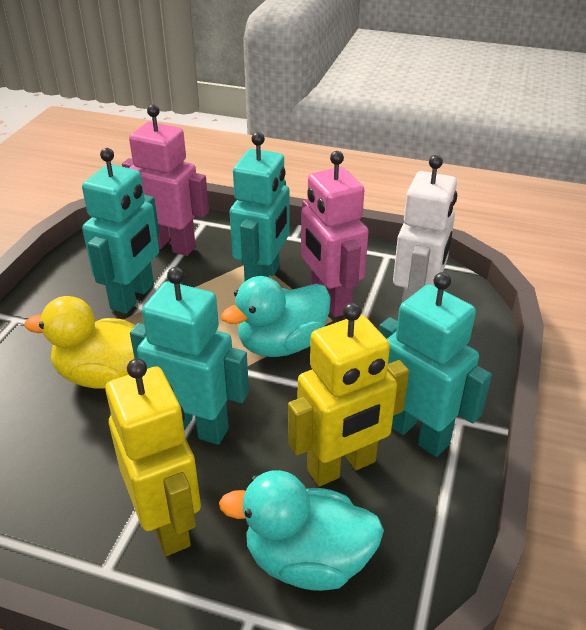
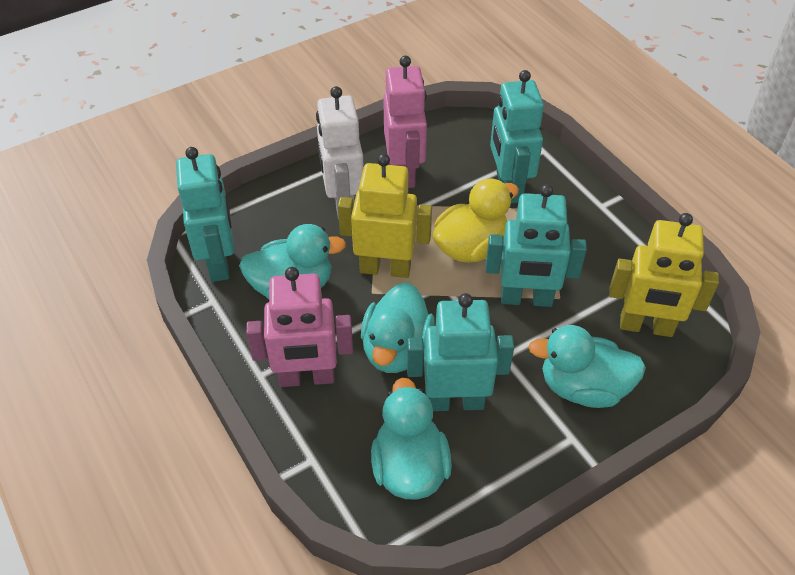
turquoise duck: 2 -> 4

